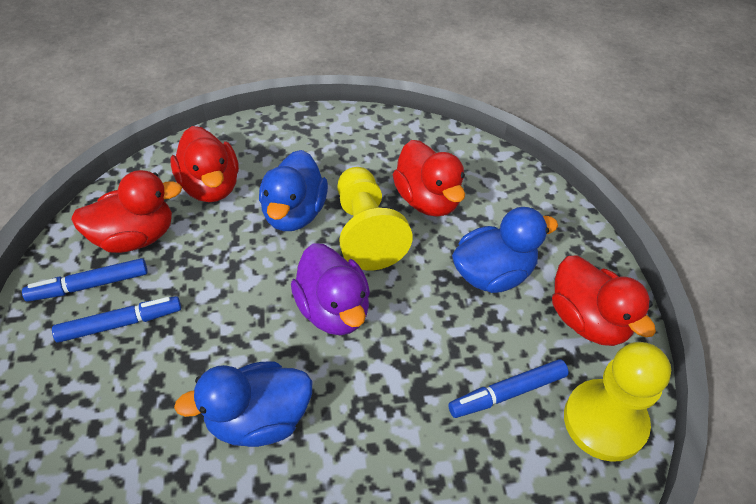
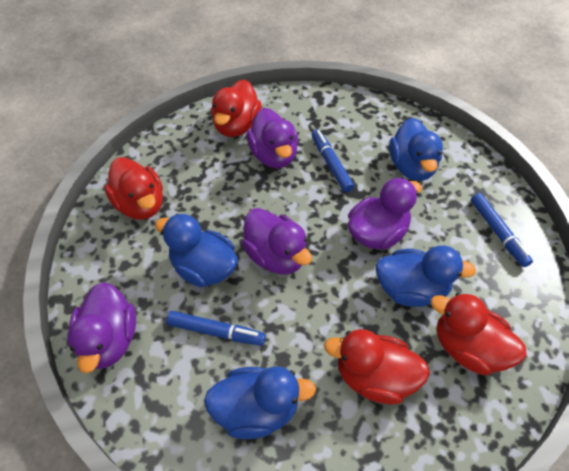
blue duck: 3 -> 4
purple duck: 1 -> 4
yellow pawn: 2 -> 0

